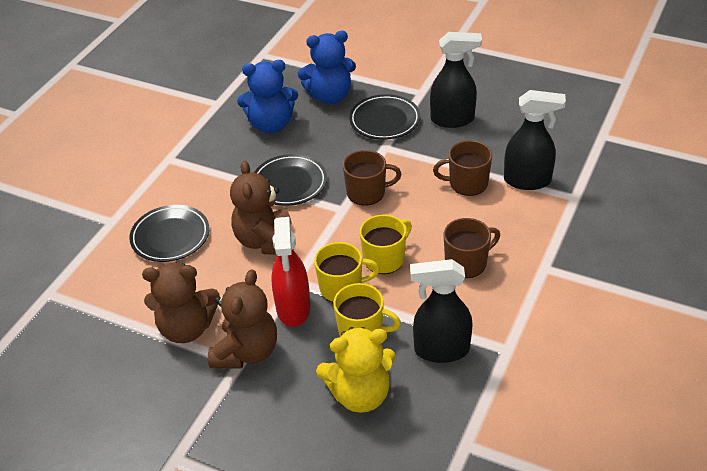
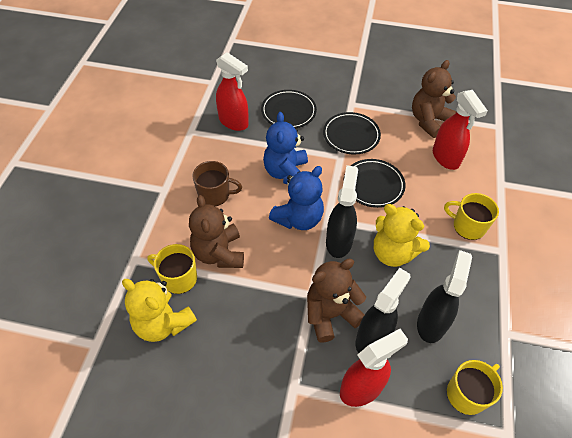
brown mug: 3 -> 1
red spray bottle: 1 -> 3
yellow teddy bear: 1 -> 2

